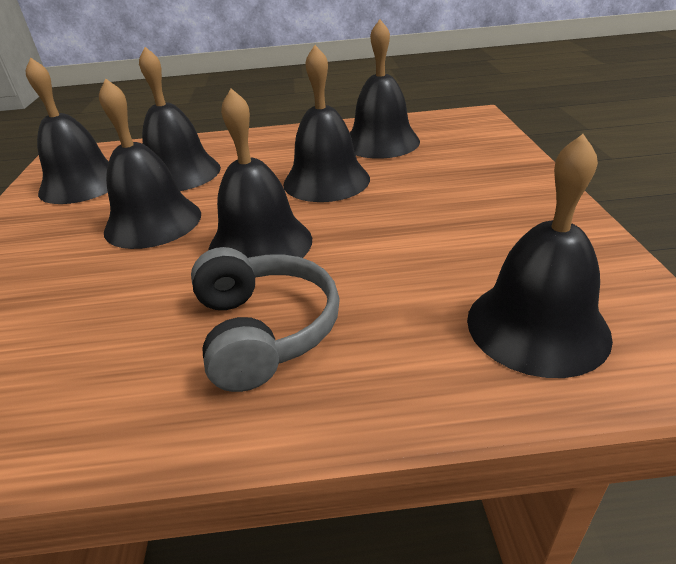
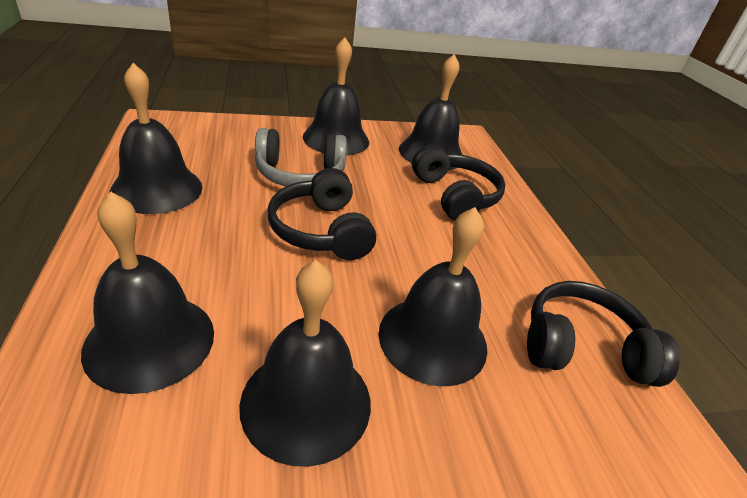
black bell: 7 -> 6
black headphones: 0 -> 3

